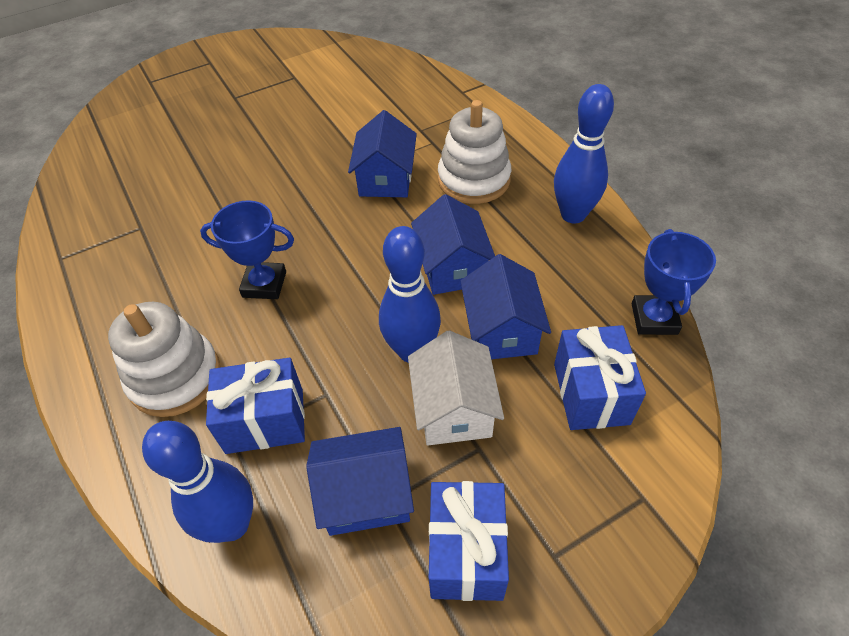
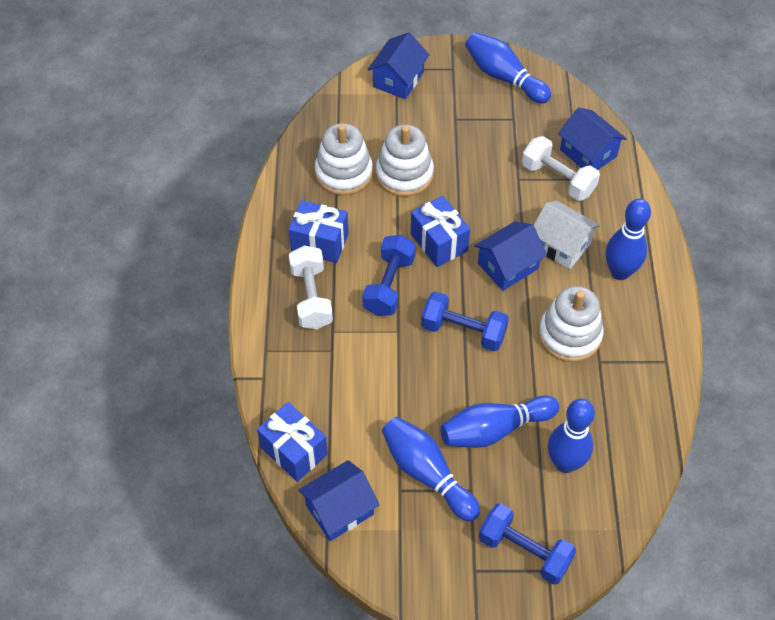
blue bowling pin: 3 -> 5
blue dumbbell: 0 -> 3
blue trophy: 2 -> 0
white dumbbell: 0 -> 2
white stacking toy: 2 -> 3

